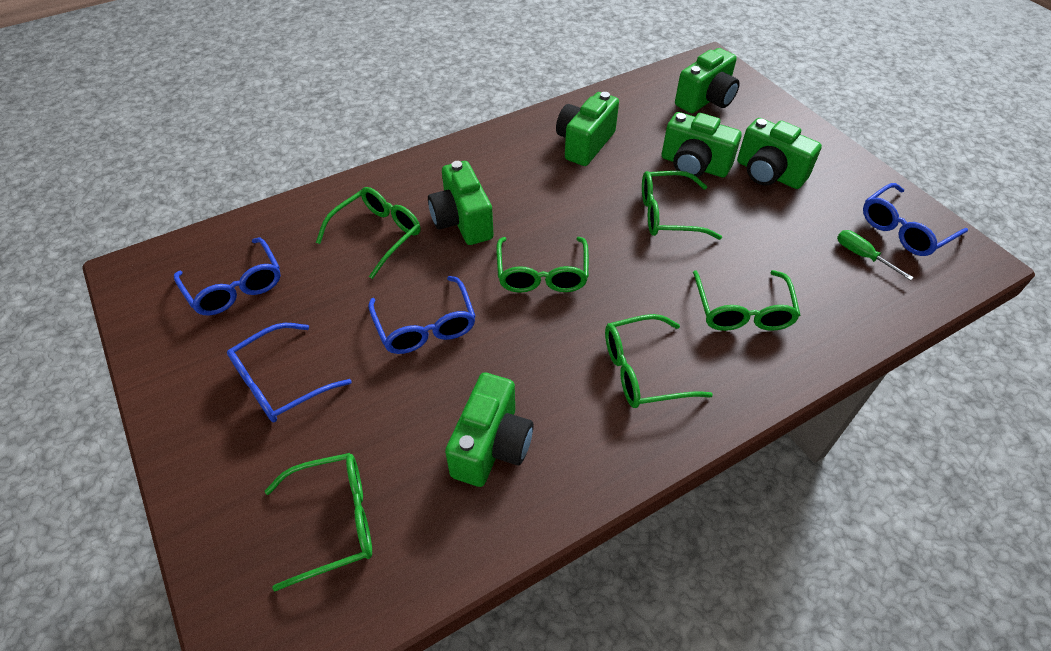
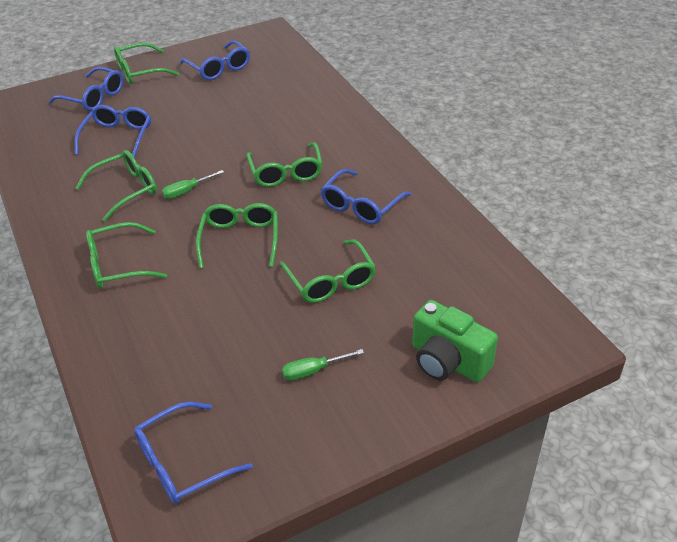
blue glasses: 4 -> 5
green camera: 6 -> 1
green screwdriver: 1 -> 2

